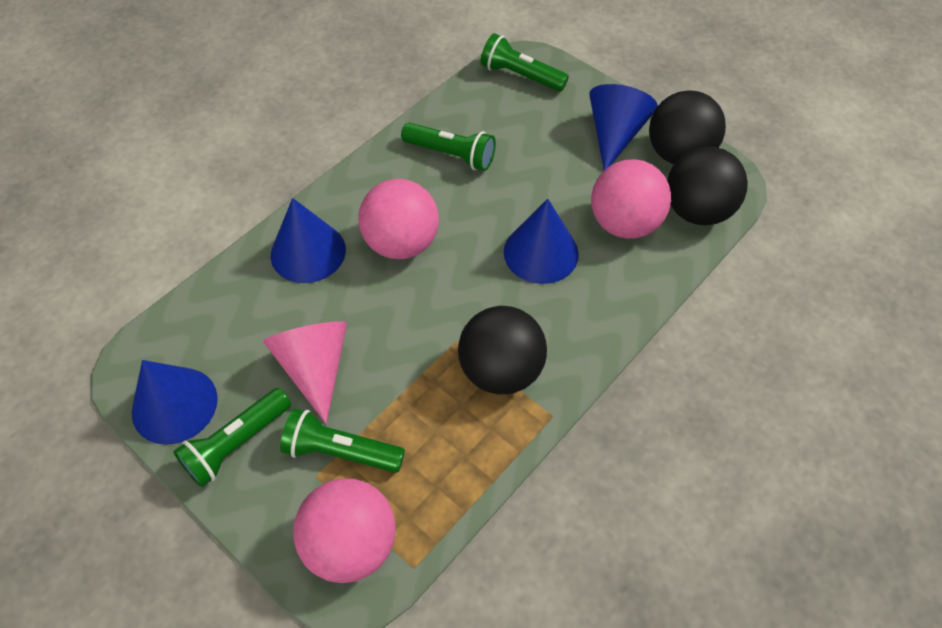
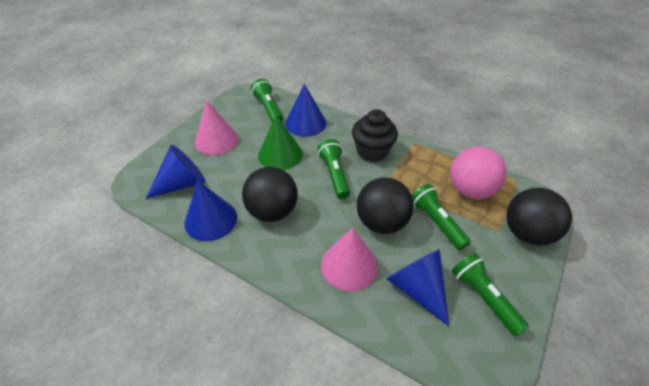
black cupcake: 0 -> 1
green cone: 0 -> 1
pink ball: 3 -> 1
pink cone: 1 -> 2

